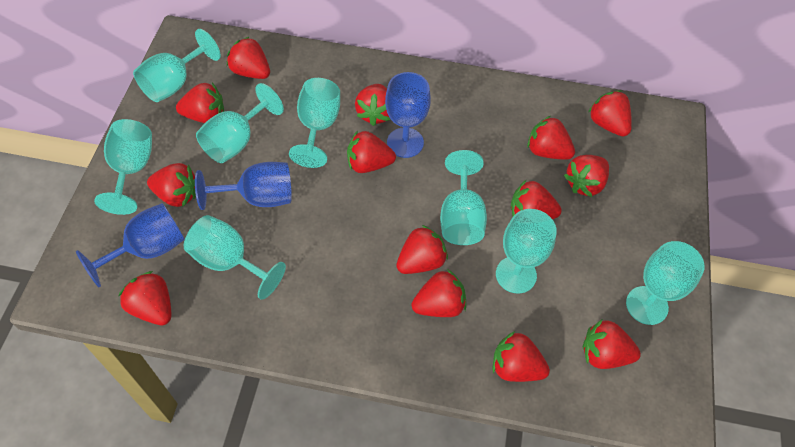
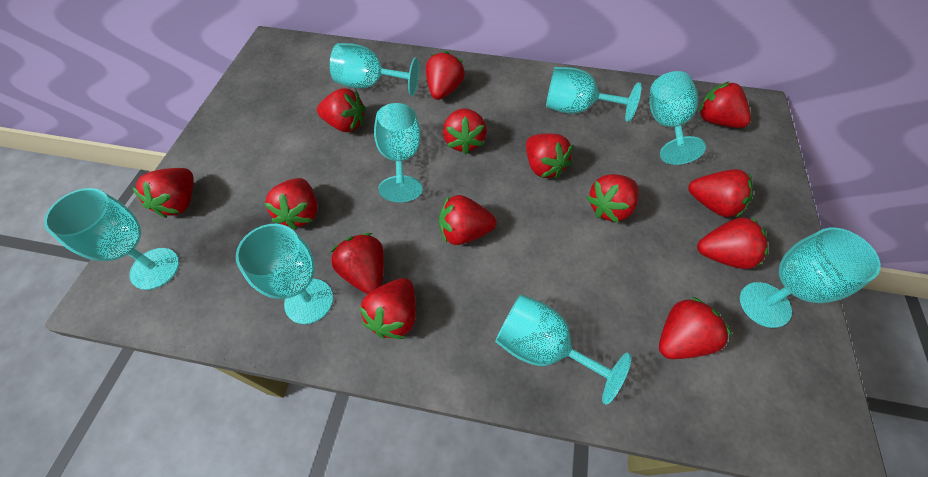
blue goblet: 3 -> 0

